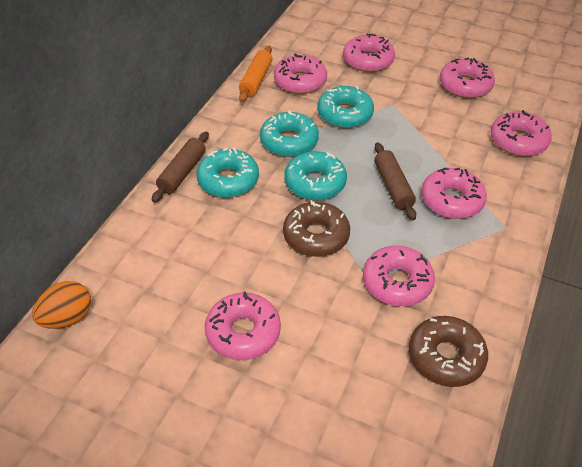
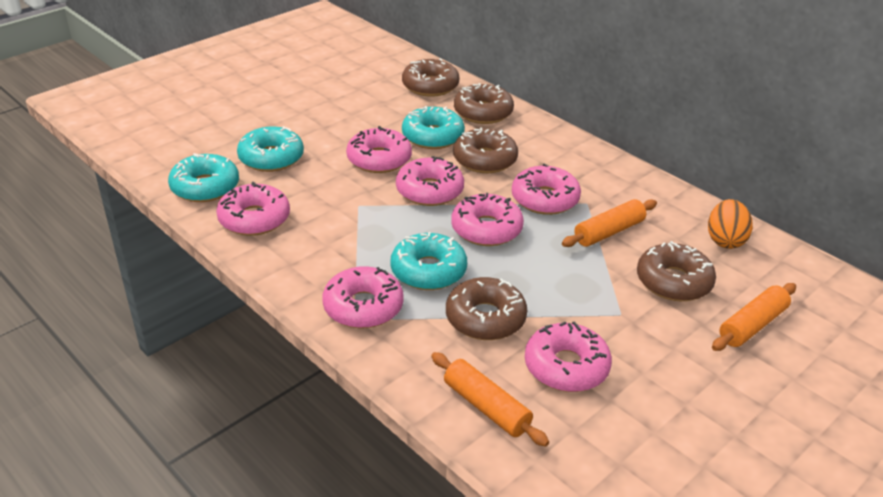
brown donut: 2 -> 5
brown rolling pin: 2 -> 0
orange rolling pin: 1 -> 3

